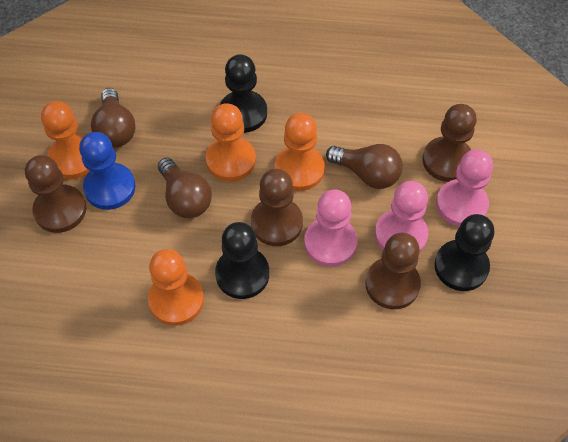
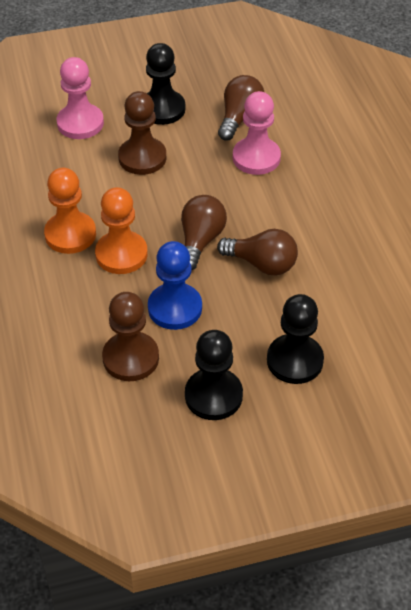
brown pawn: 4 -> 2
orange pawn: 4 -> 2
pink pawn: 3 -> 2

